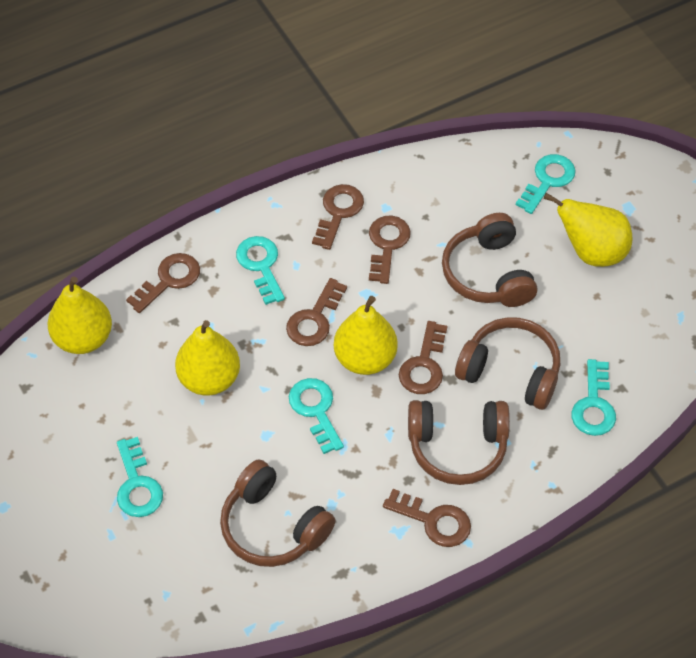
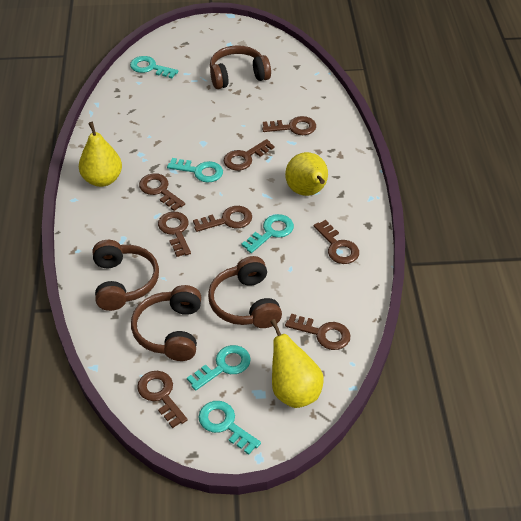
brown key: 6 -> 8
yellow pear: 4 -> 3

